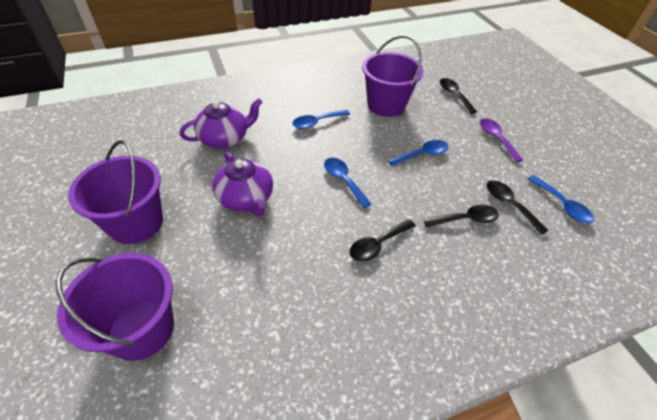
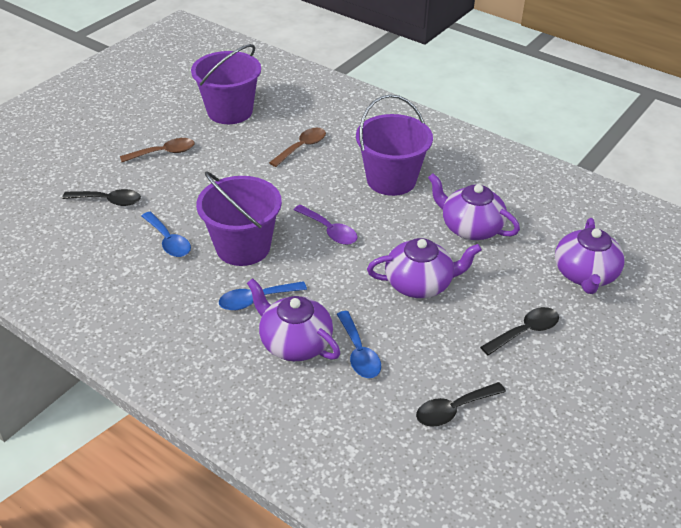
black spoon: 4 -> 3
blue spoon: 4 -> 3
brown spoon: 0 -> 2
purple teapot: 2 -> 4

